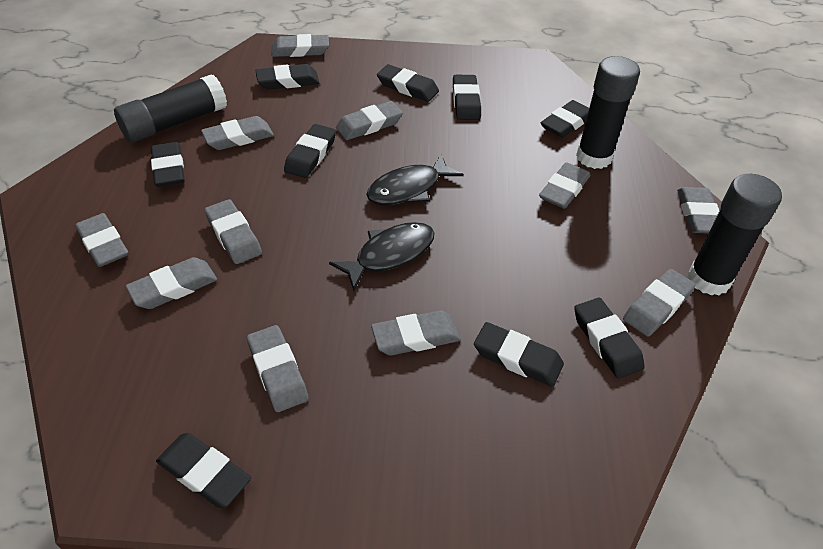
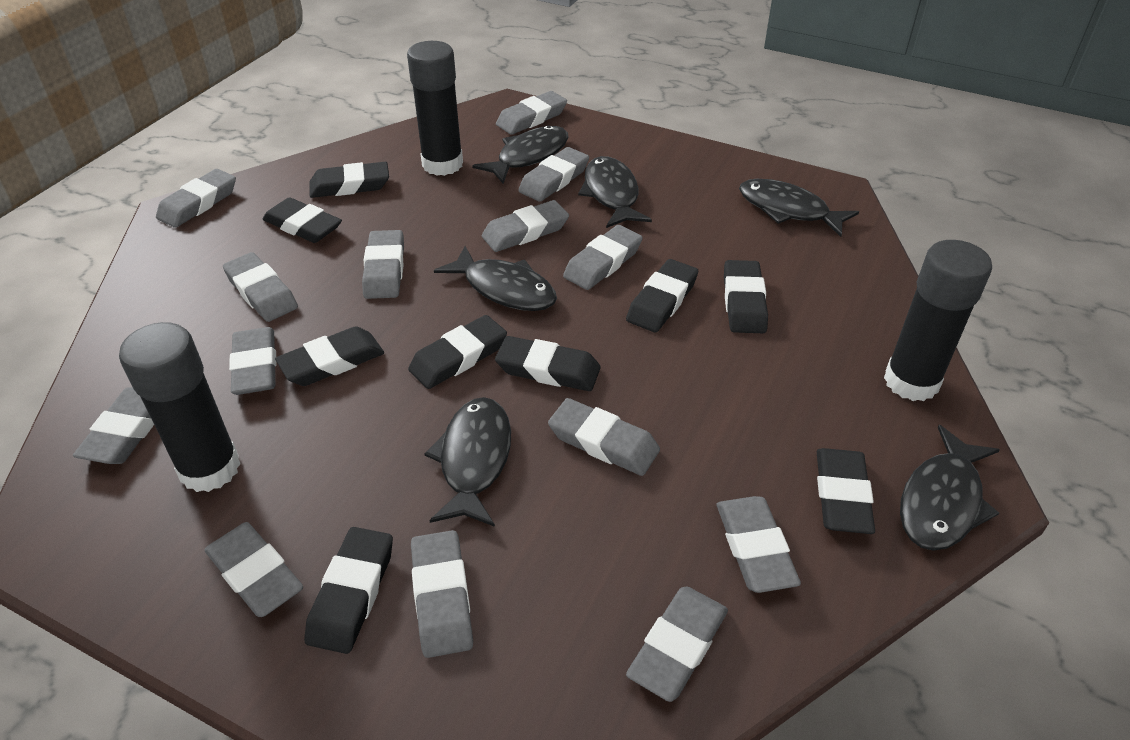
black fish: 2 -> 6
grey eraser: 11 -> 14

